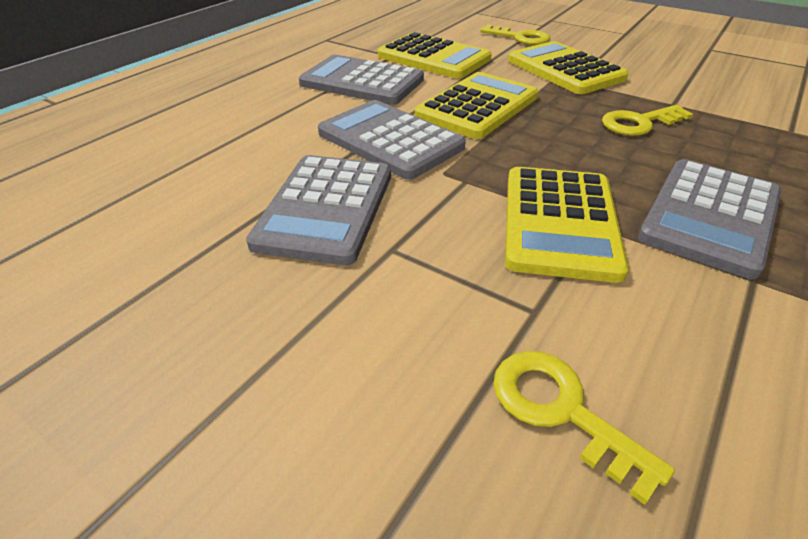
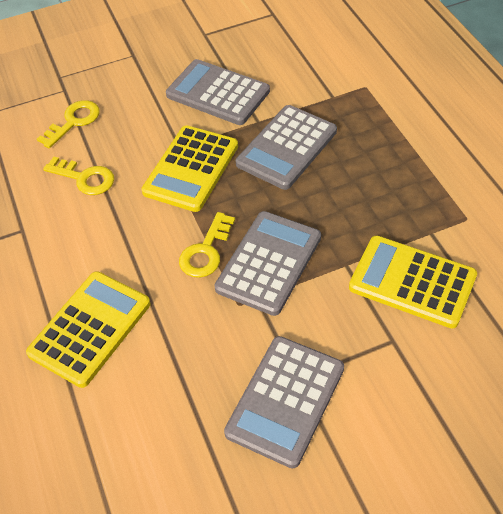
yellow calculator: 4 -> 3

